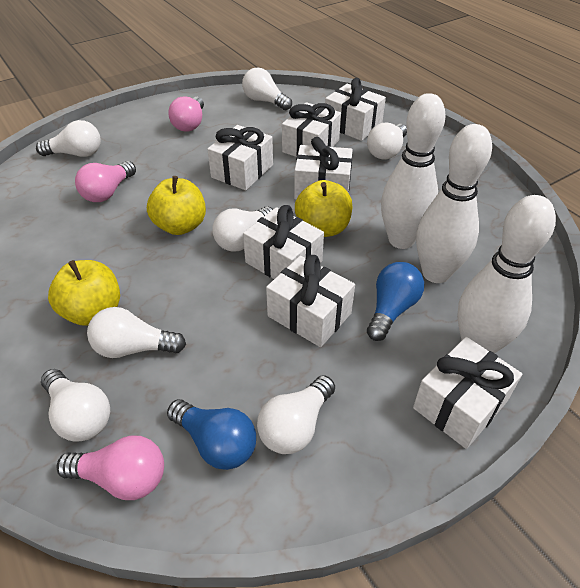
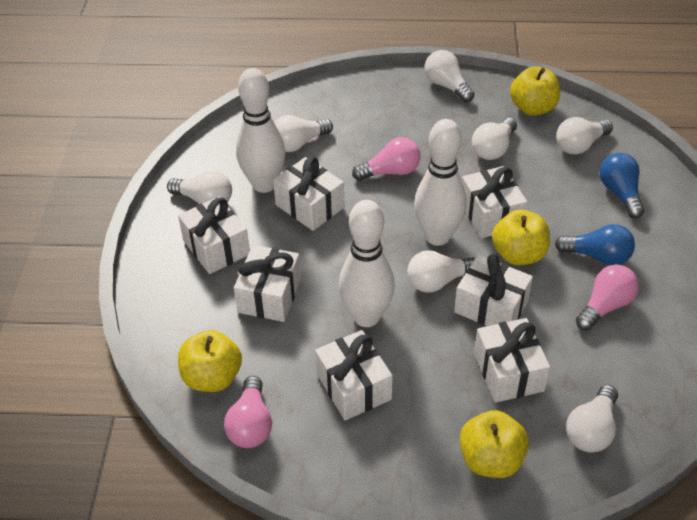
yellow apple: 3 -> 4

